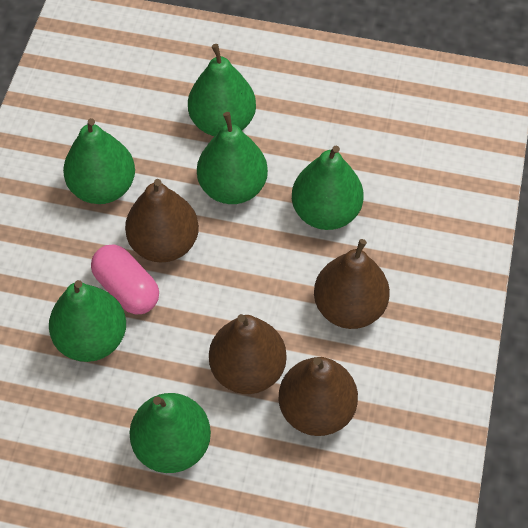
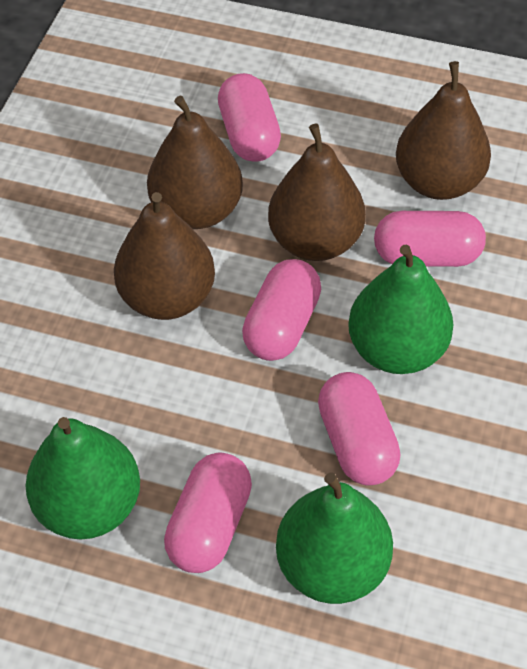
green pear: 6 -> 3
pink capsule: 1 -> 5

